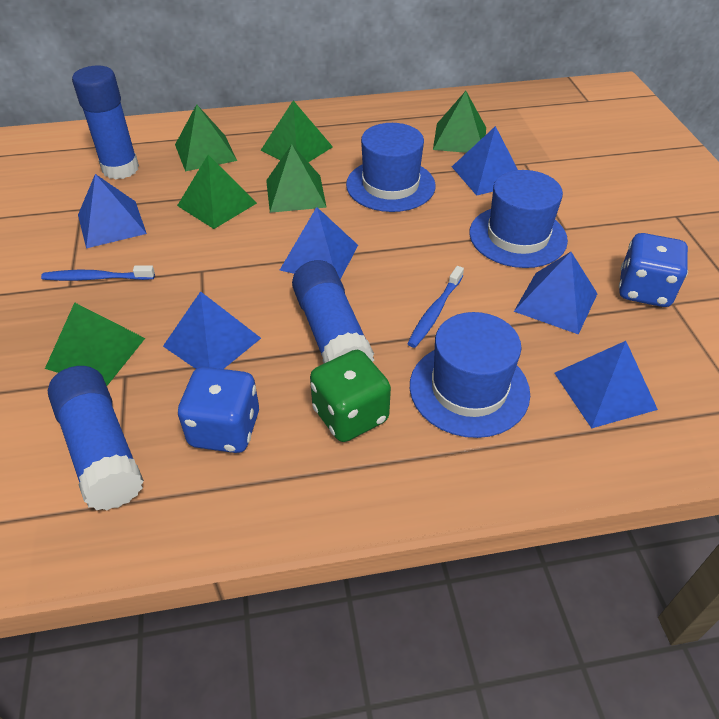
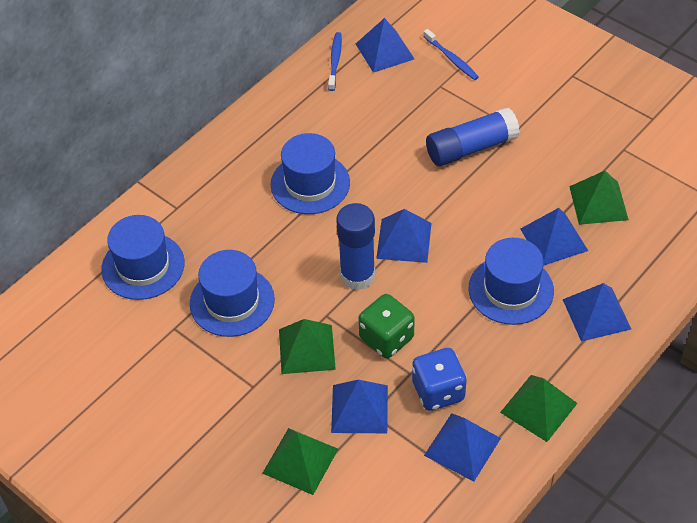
blue dice: 2 -> 1
blue glue stick: 3 -> 2
blue hat: 3 -> 4
green pyramid: 6 -> 4

